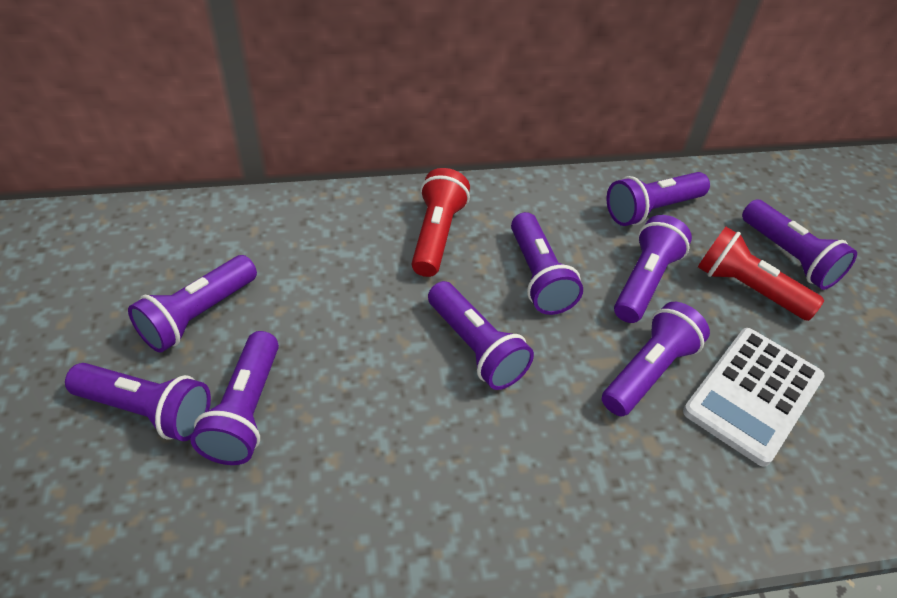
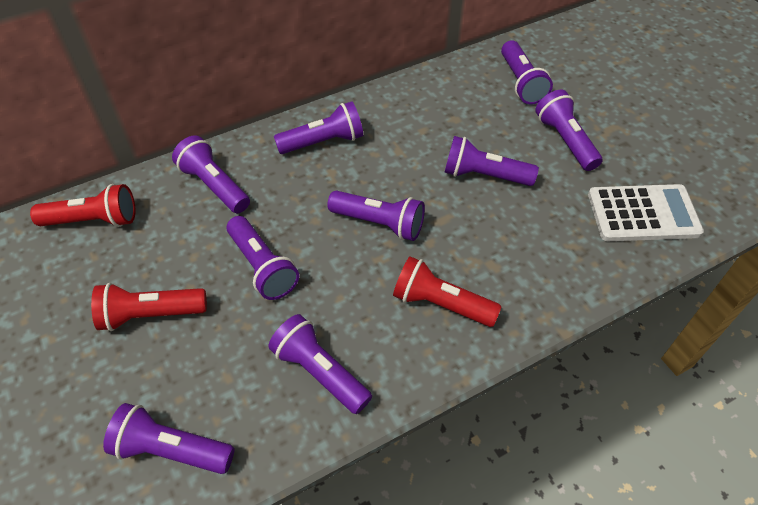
red flashlight: 2 -> 3

